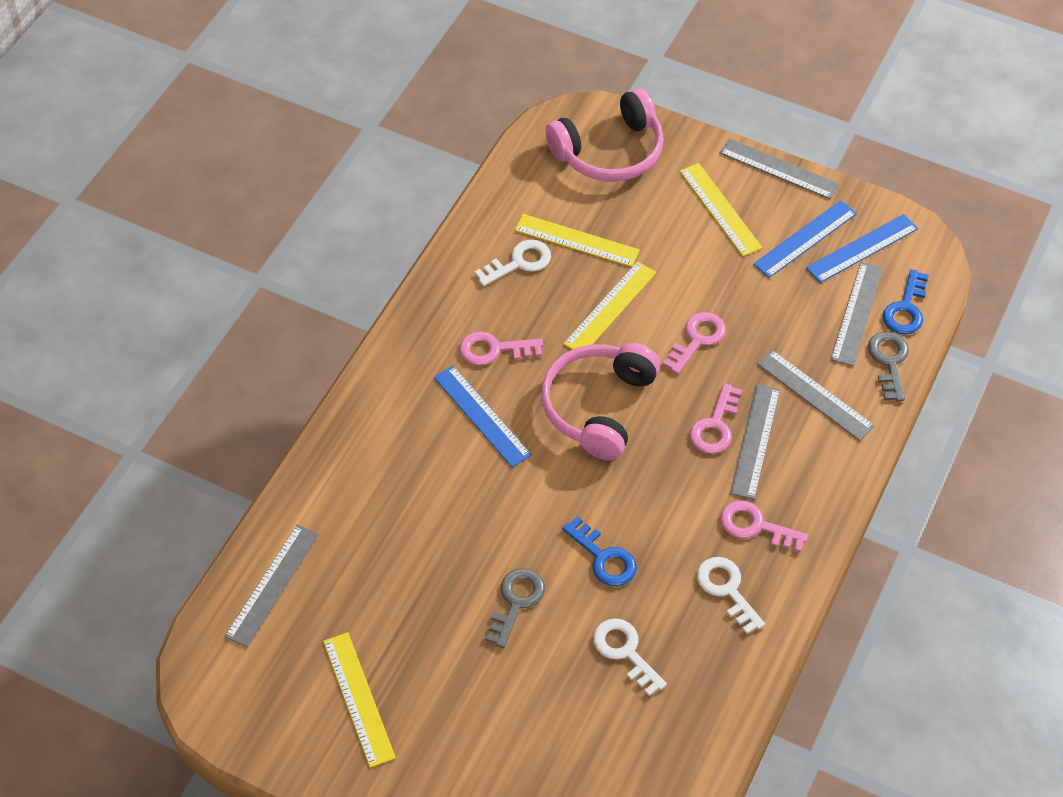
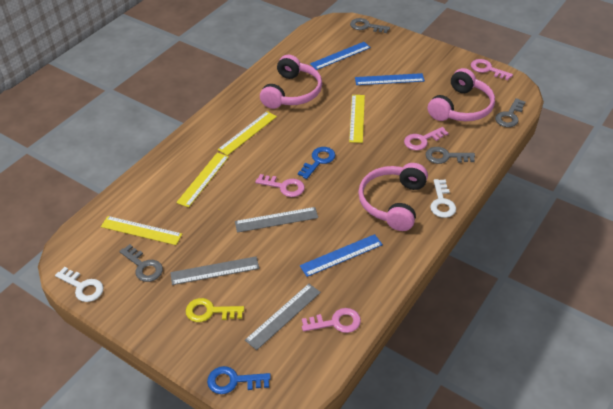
grey key: 2 -> 4
grey ruler: 5 -> 3
pink headphones: 2 -> 3
white key: 3 -> 2
yellow key: 0 -> 1

